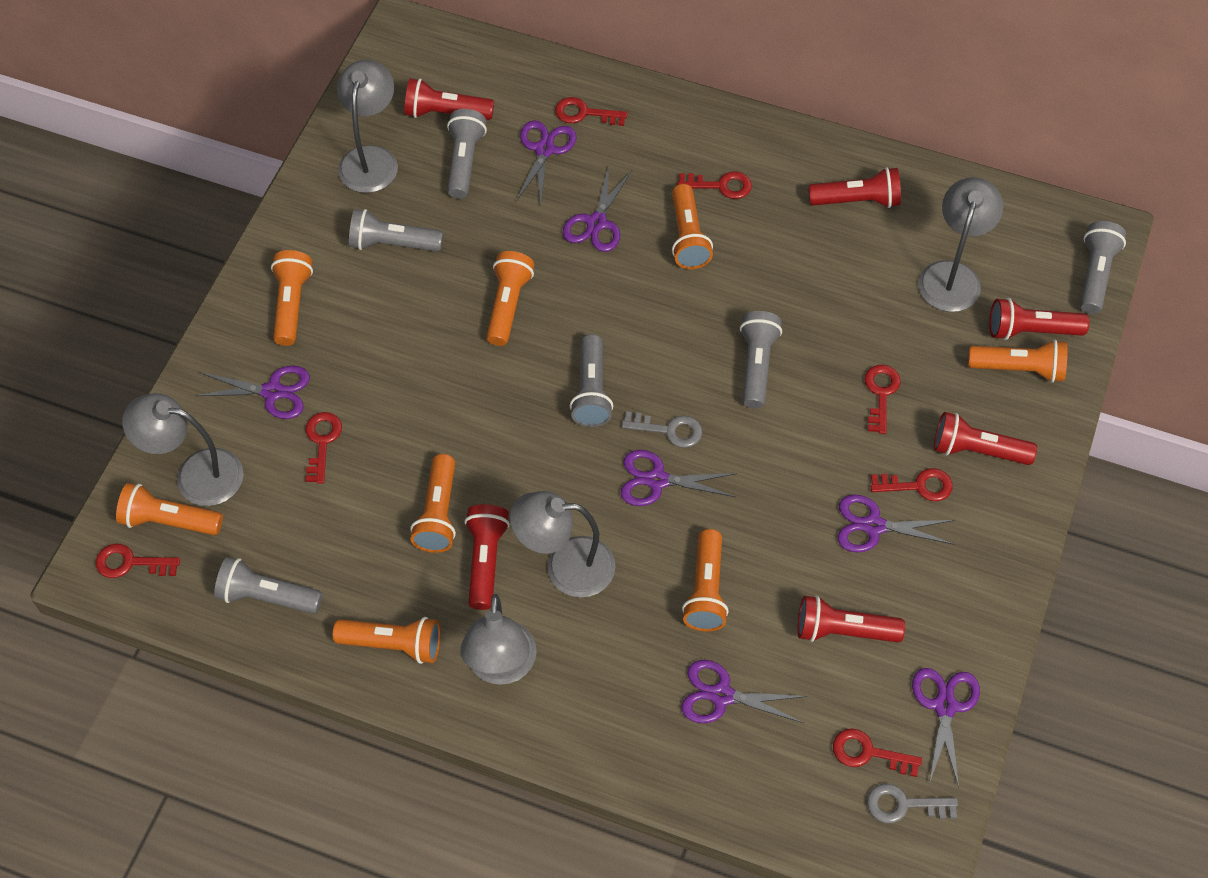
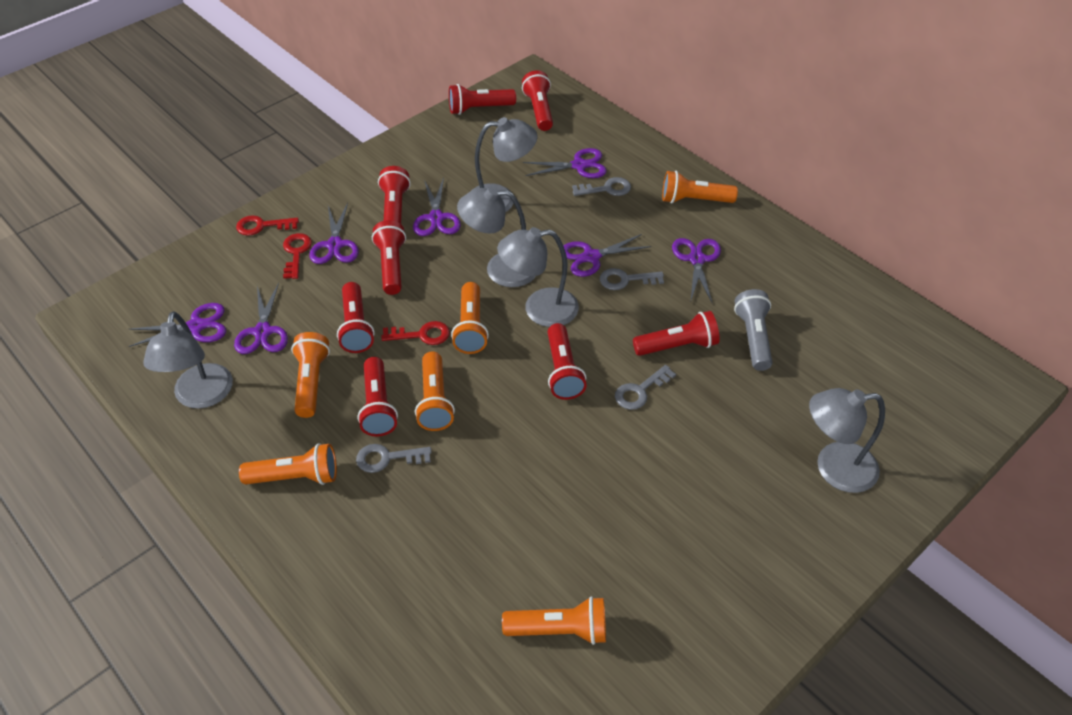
grey flashlight: 6 -> 1
grey key: 2 -> 4
orange flashlight: 8 -> 6
red flashlight: 6 -> 8
red key: 7 -> 3

